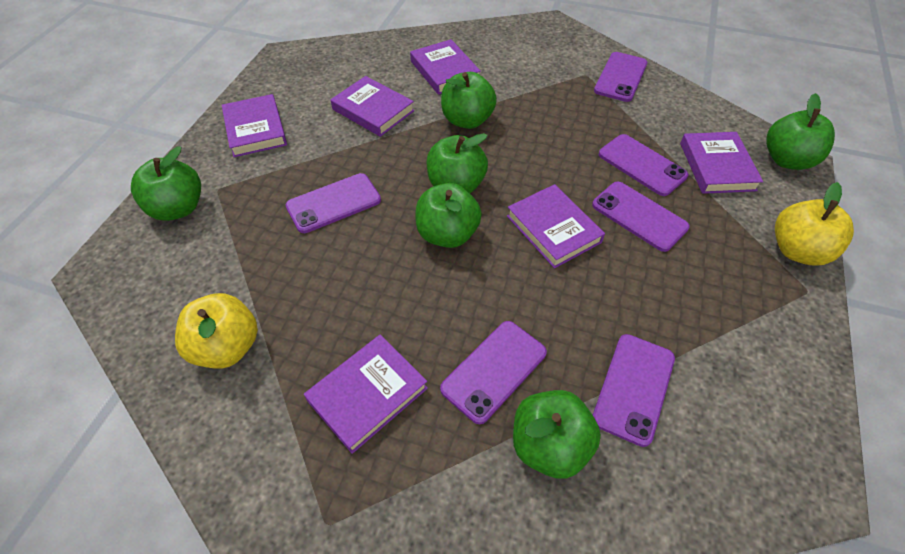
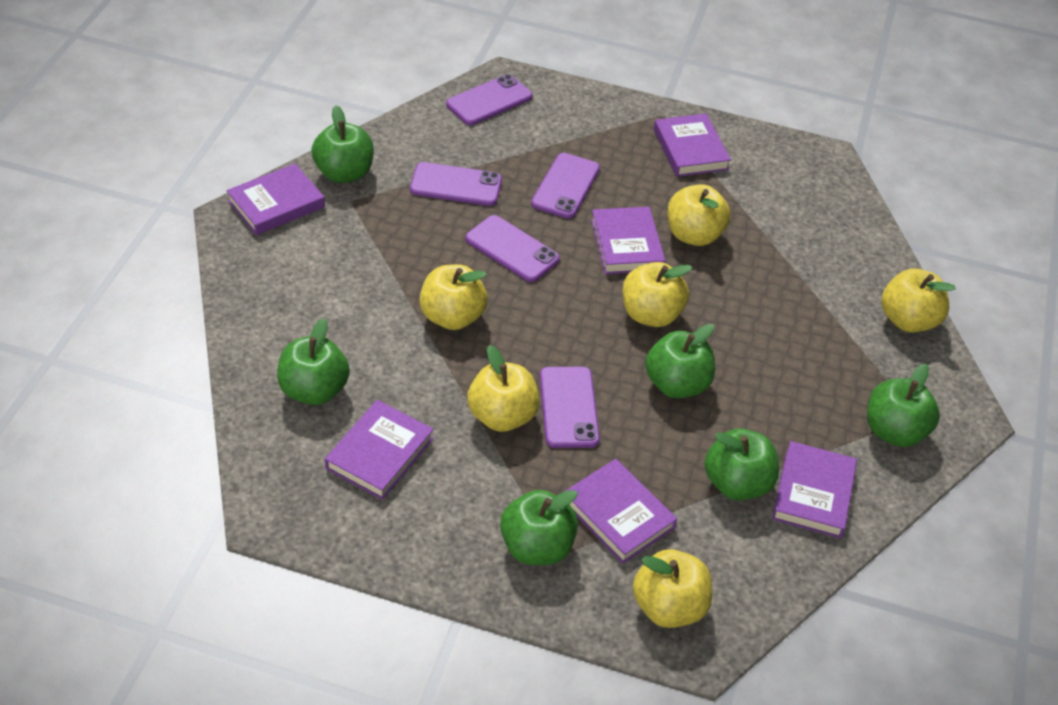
purple phone: 6 -> 5
yellow apple: 2 -> 6

